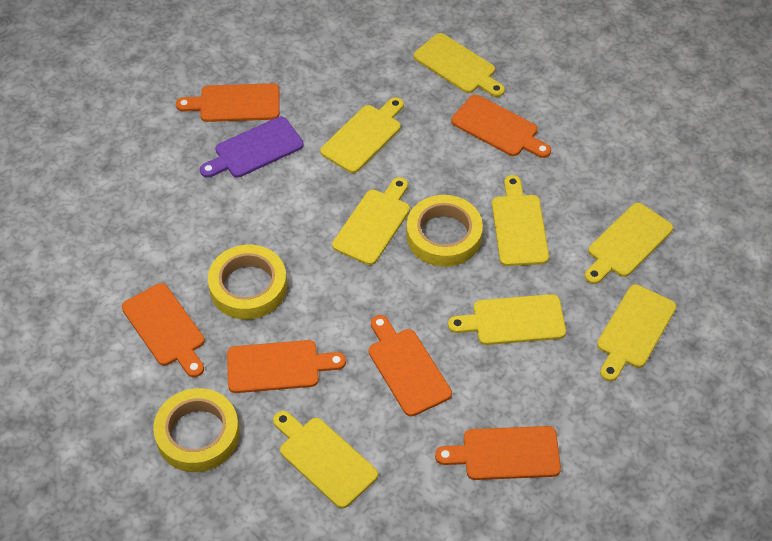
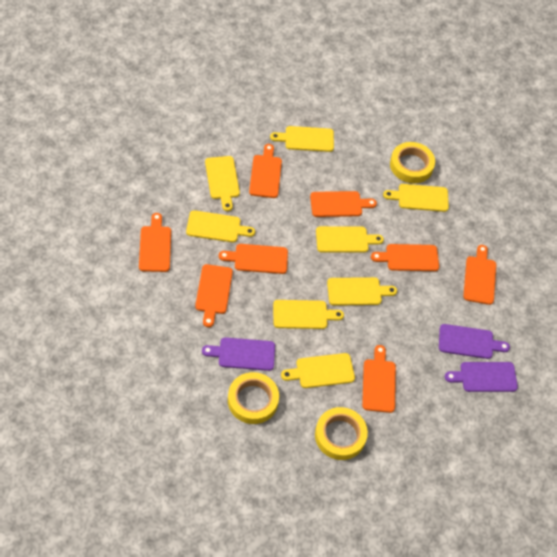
orange cutting board: 6 -> 8
purple cutting board: 1 -> 3

